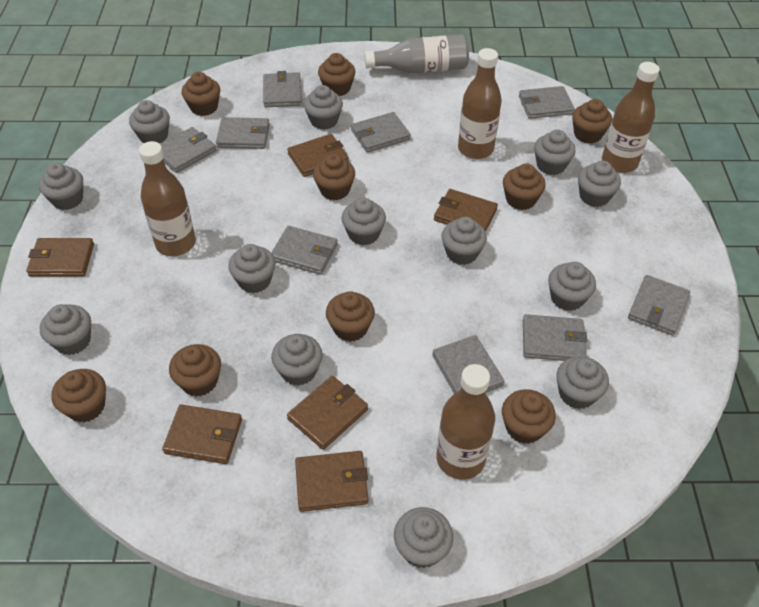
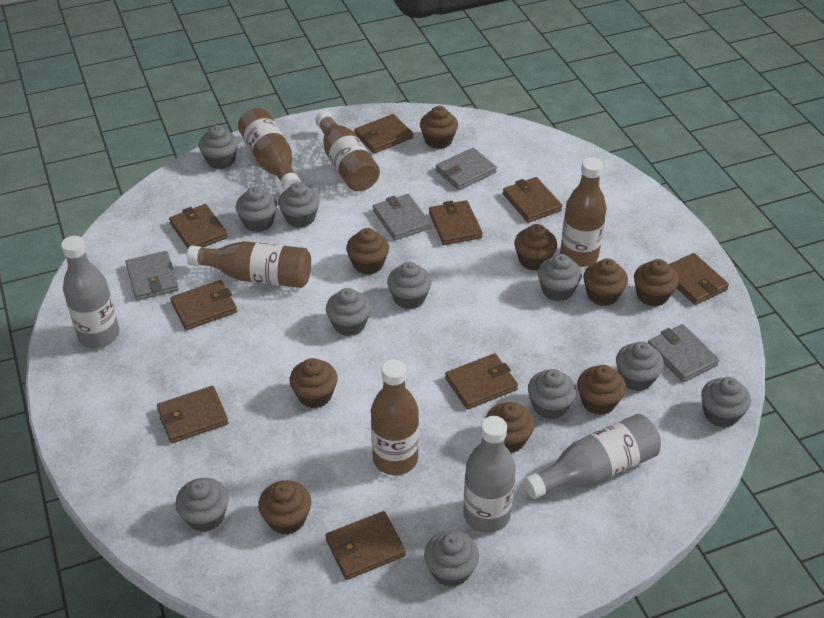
brown bottle: 4 -> 5
brown wallet: 6 -> 9
grey bottle: 1 -> 3
grey cupcake: 13 -> 11
grey wallet: 9 -> 4

